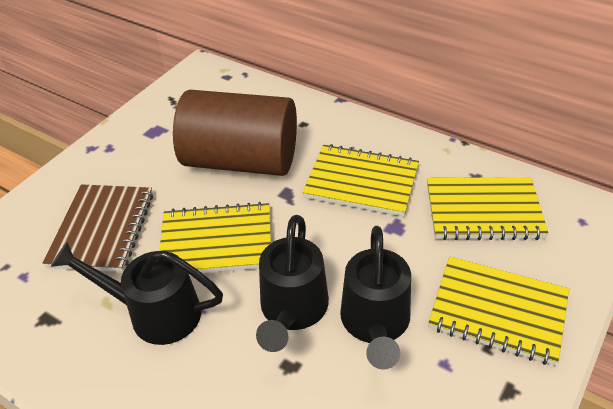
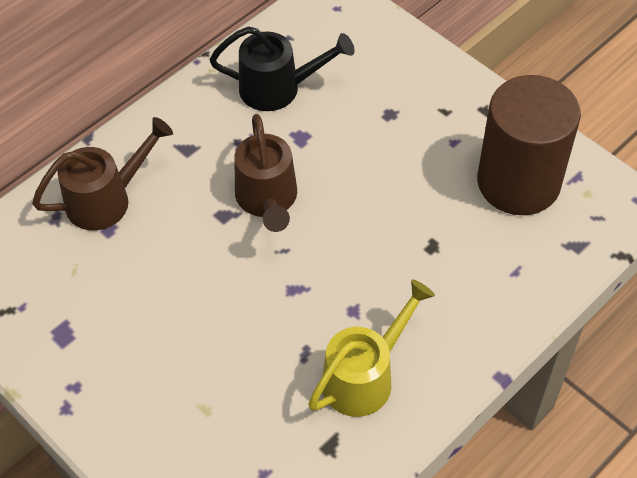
black watering can: 3 -> 1
brown notebook: 1 -> 0
brown watering can: 0 -> 2
yellow notebook: 4 -> 0
yellow watering can: 0 -> 1

